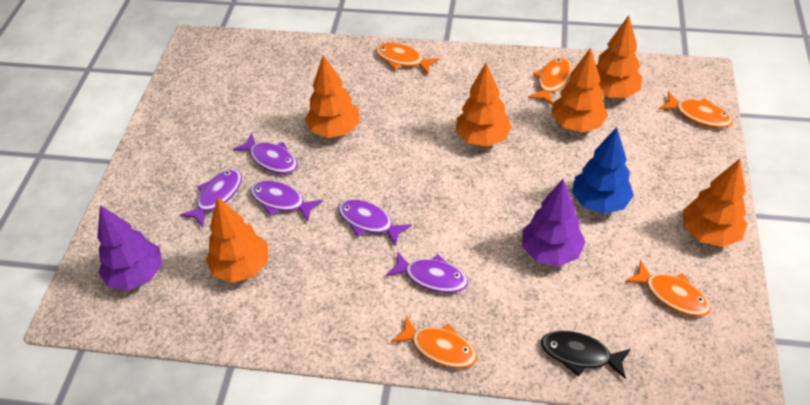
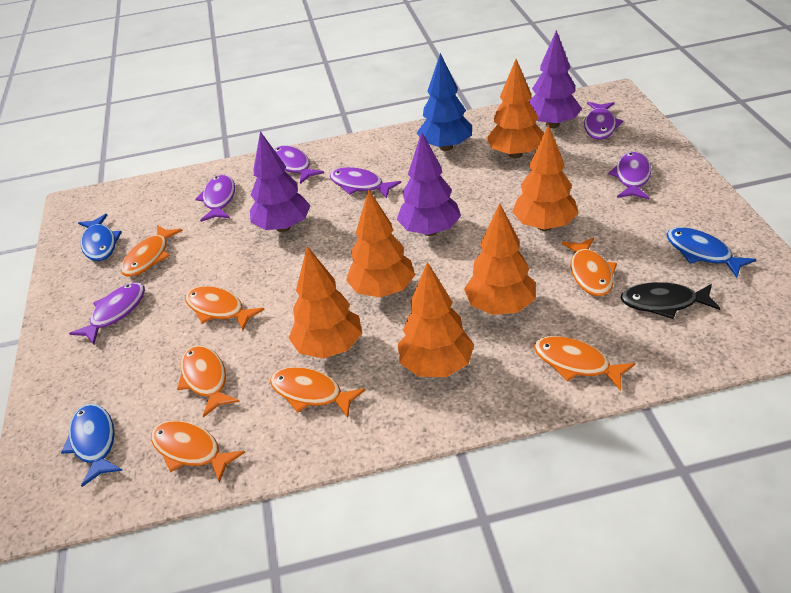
blue fish: 0 -> 3
orange fish: 5 -> 7
purple fish: 5 -> 6
purple tree: 2 -> 3

